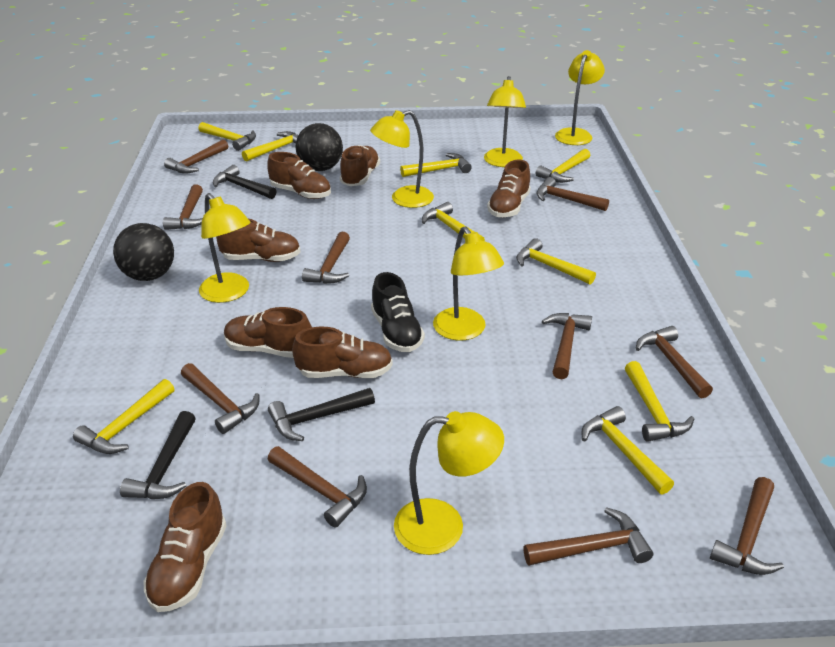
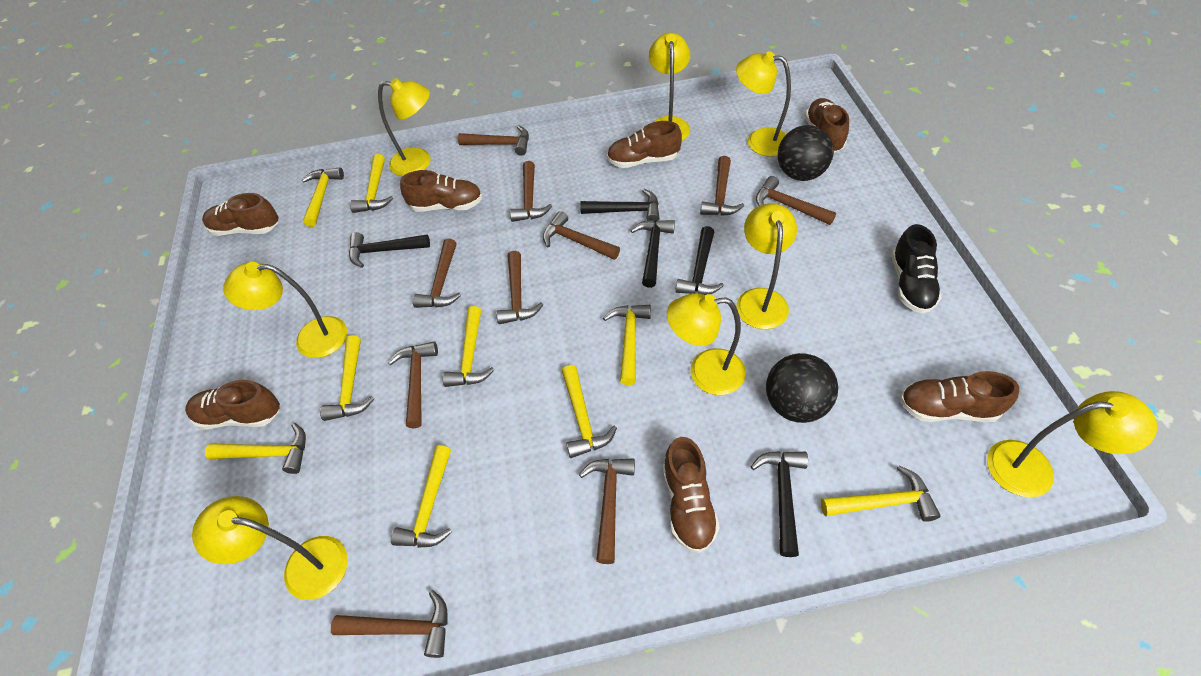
black hammer: 3 -> 5
yellow lamp: 6 -> 8

